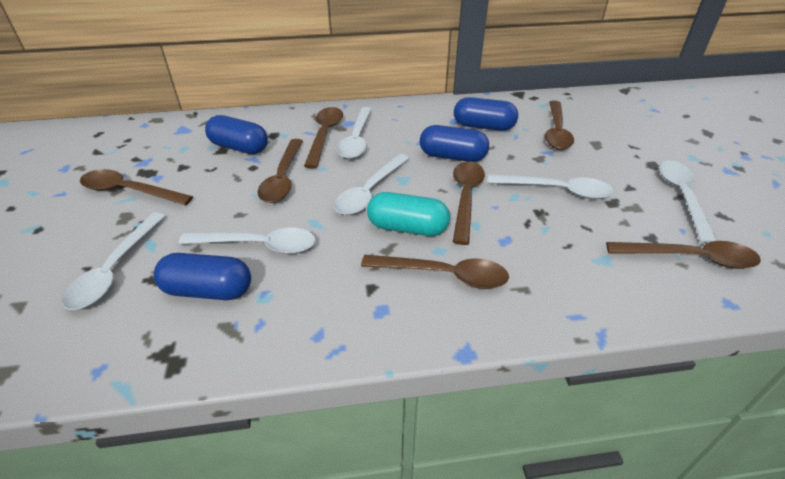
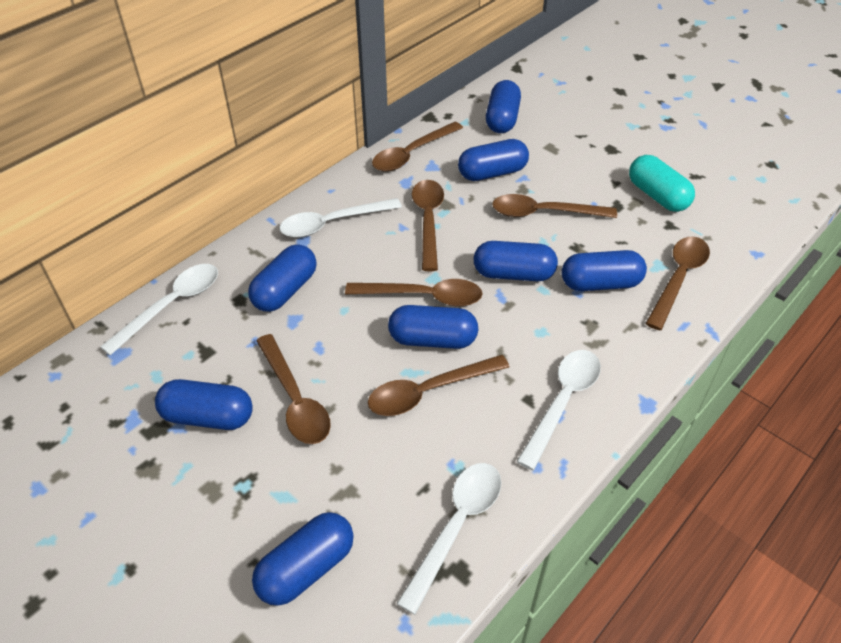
blue capsule: 4 -> 8
white spoon: 6 -> 4

